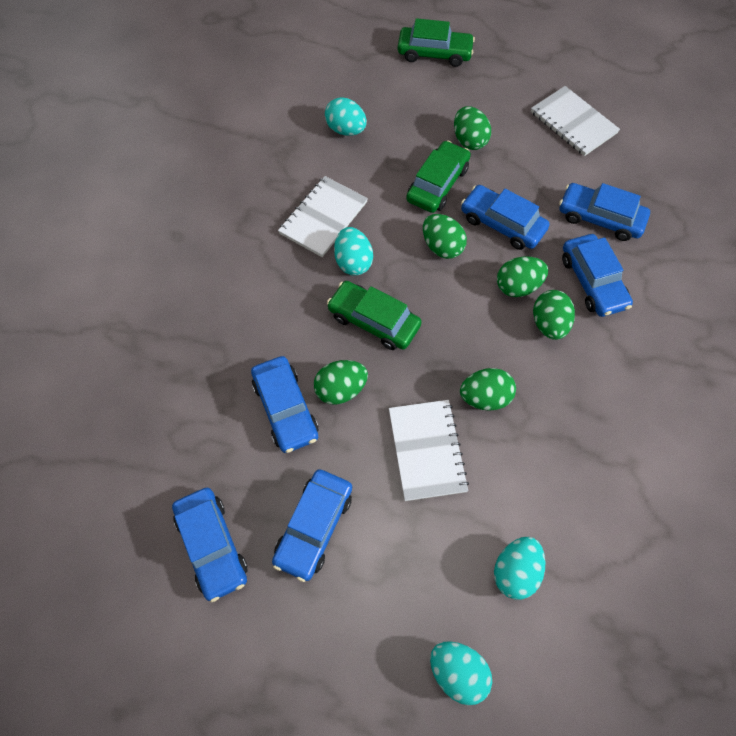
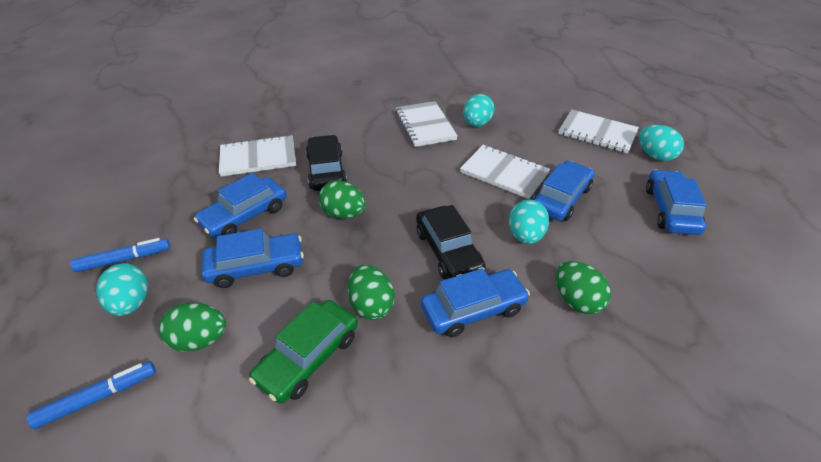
black car: 0 -> 2
blue car: 6 -> 5
blue marker: 0 -> 2
green car: 3 -> 1
green egg: 6 -> 4
white notebook: 3 -> 4

